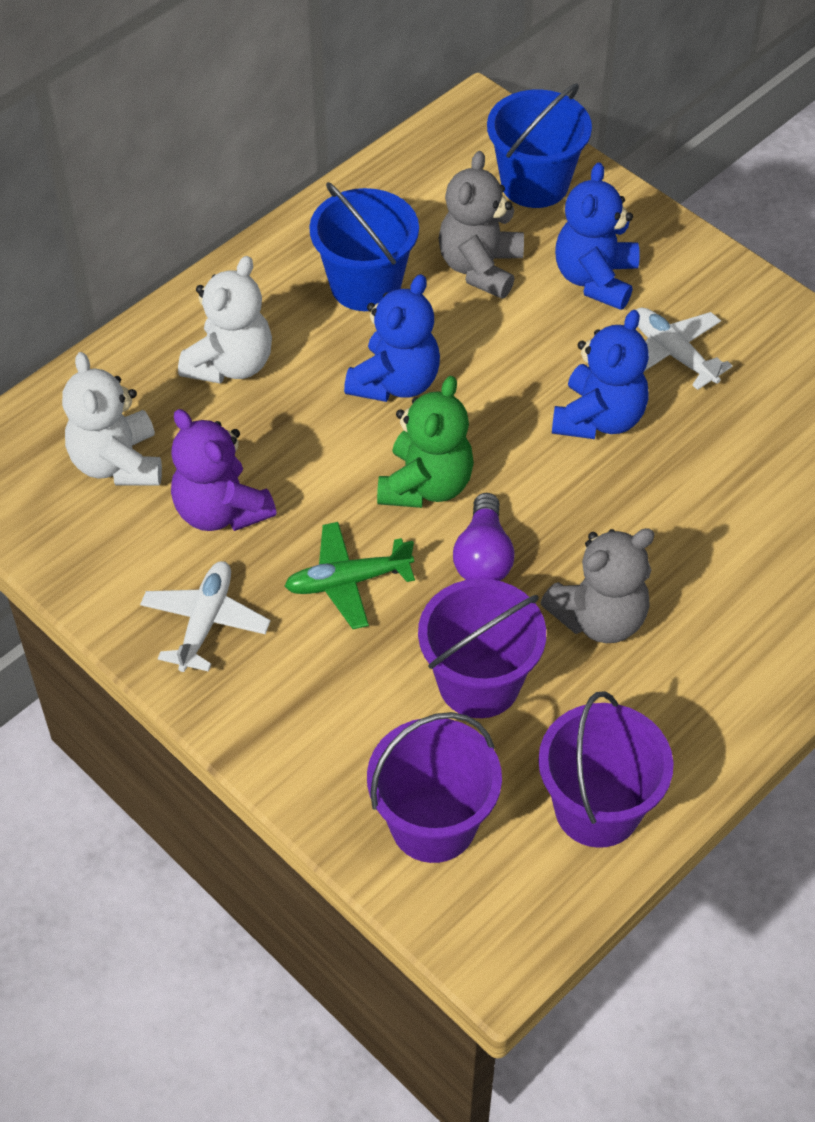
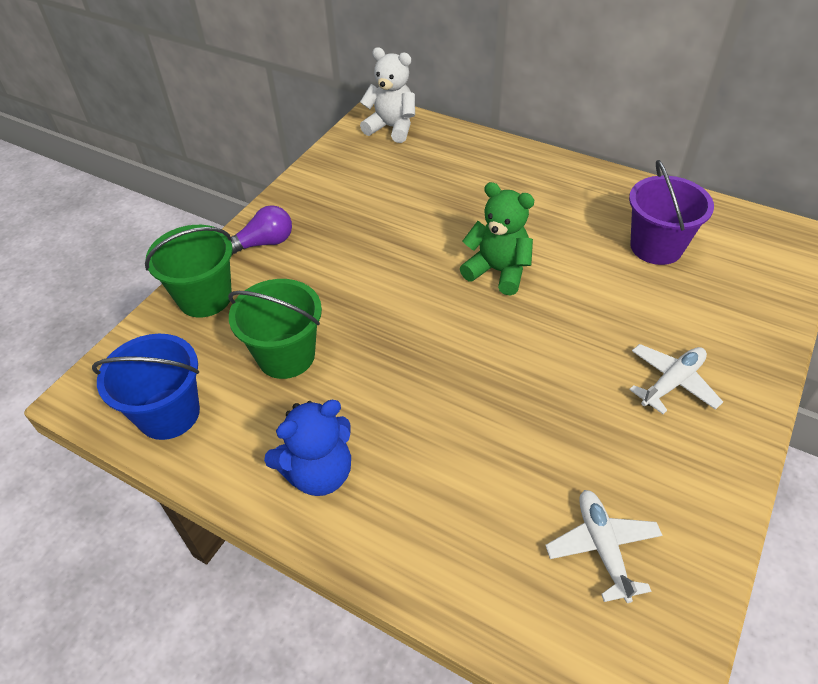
blue bucket: 2 -> 1
blue teddy bear: 3 -> 1
green bucket: 0 -> 2
green plane: 1 -> 0
grey teddy bear: 2 -> 0
purple bucket: 3 -> 1
purple teddy bear: 1 -> 0
white teddy bear: 2 -> 1

